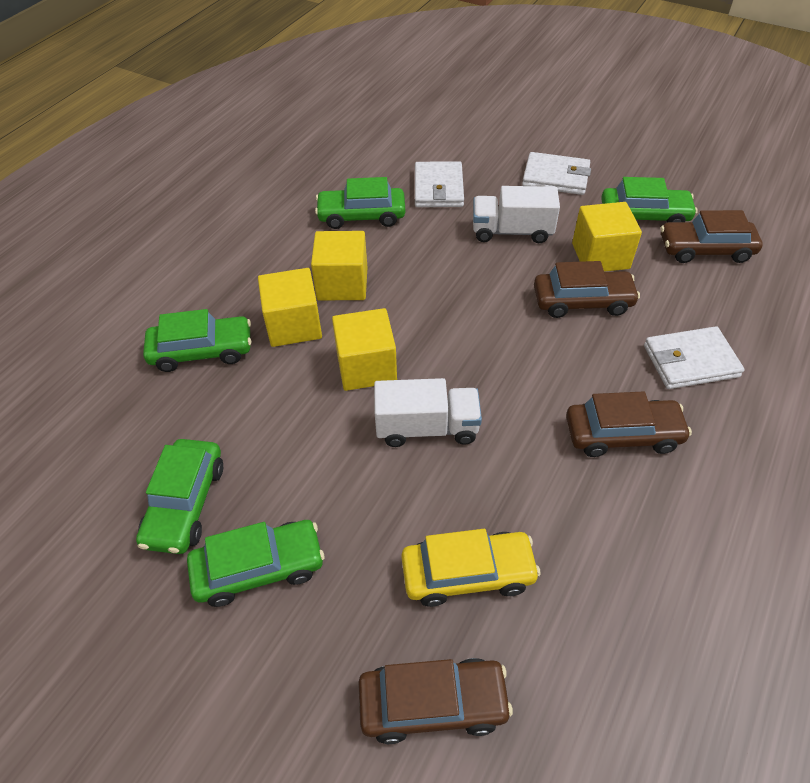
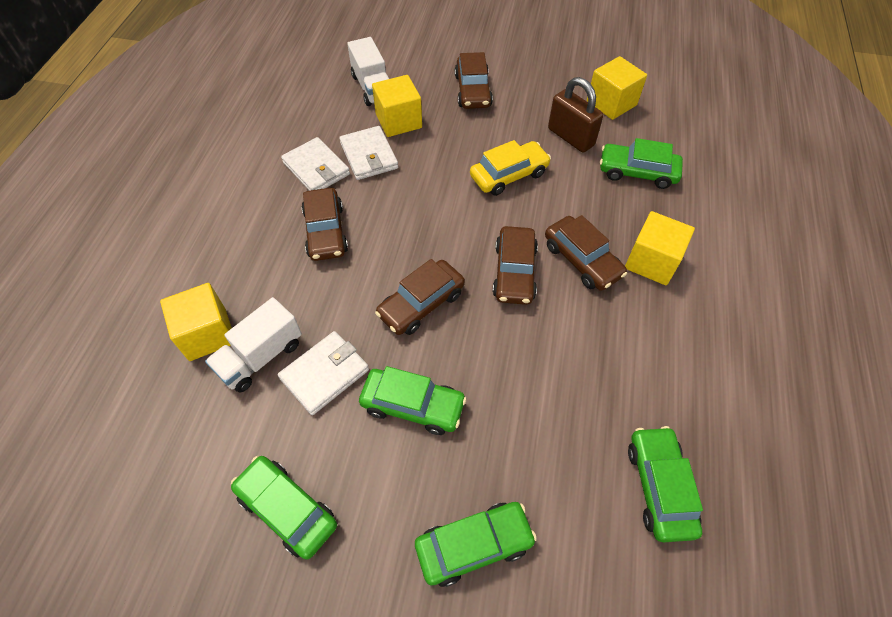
brown car: 4 -> 5
brown padlock: 0 -> 1

